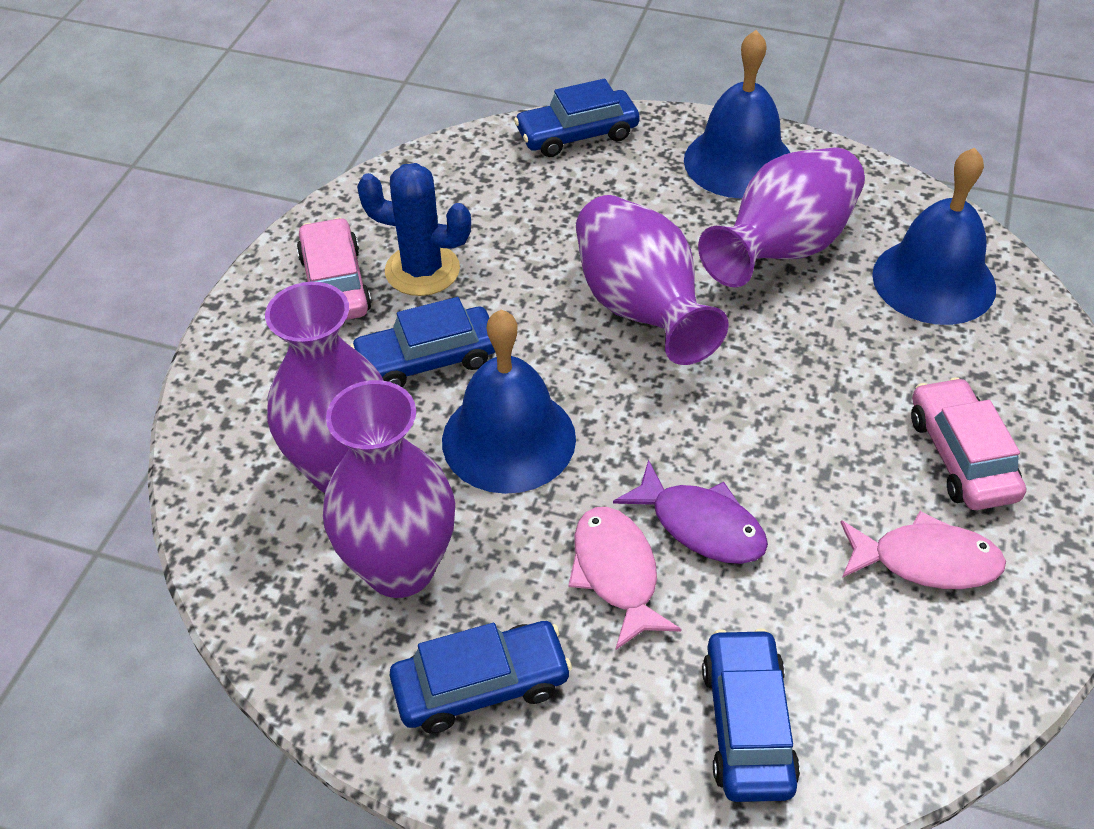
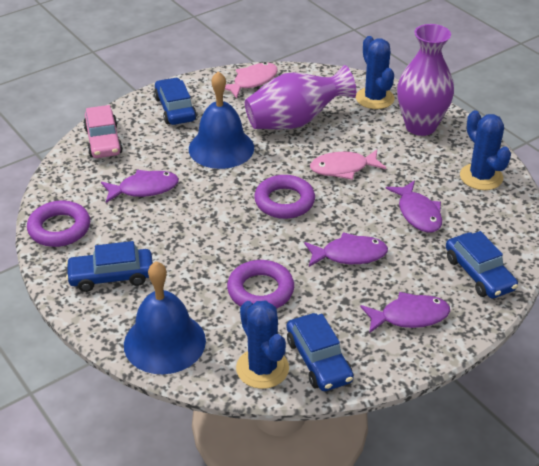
blue bell: 3 -> 2
blue cactus: 1 -> 3
pink car: 2 -> 1
purple fish: 1 -> 4
purple ring: 0 -> 3
purple vase: 4 -> 2

